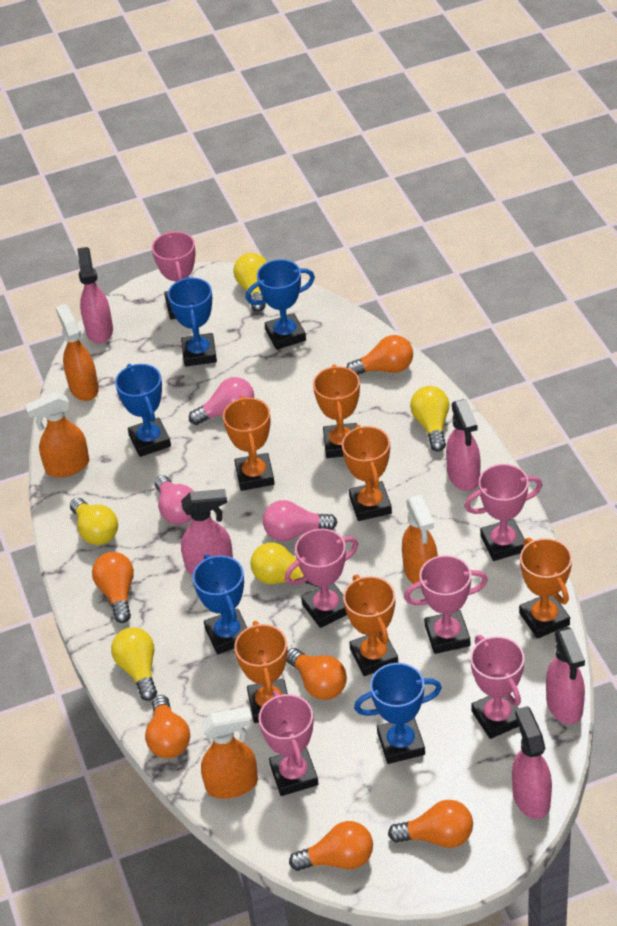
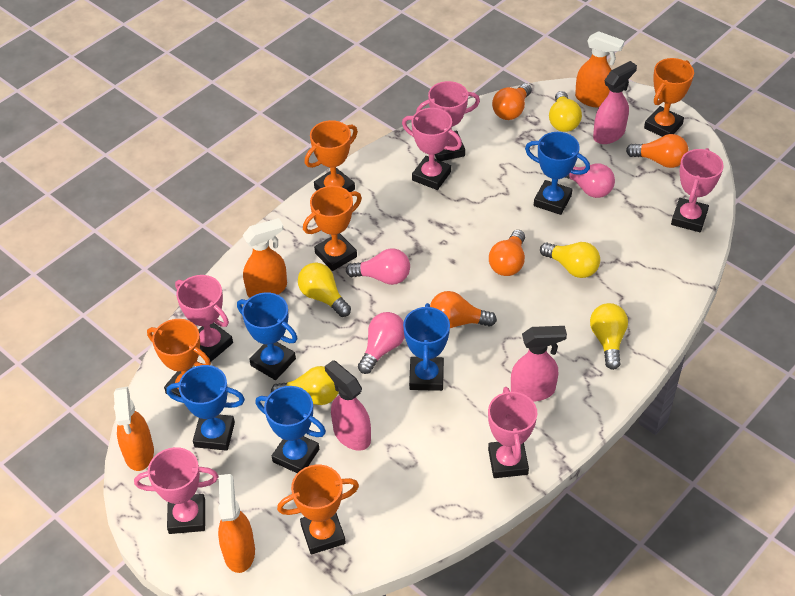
orange light bulb: 6 -> 4
orange trophy: 6 -> 5
pink spray bottle: 5 -> 3

